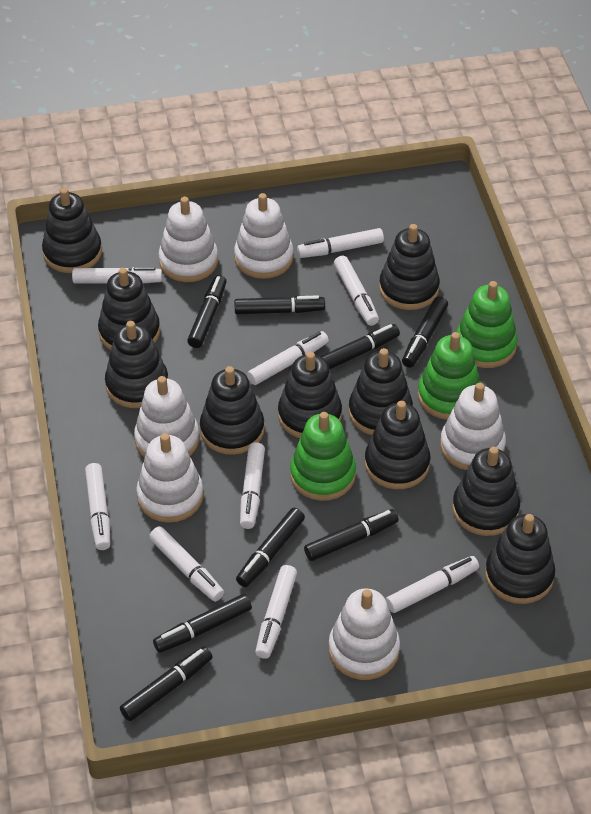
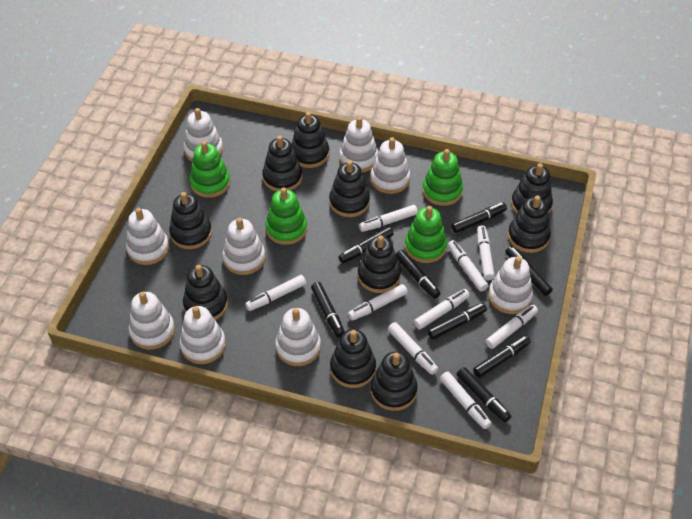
green stacking toy: 3 -> 4
white stacking toy: 6 -> 9

